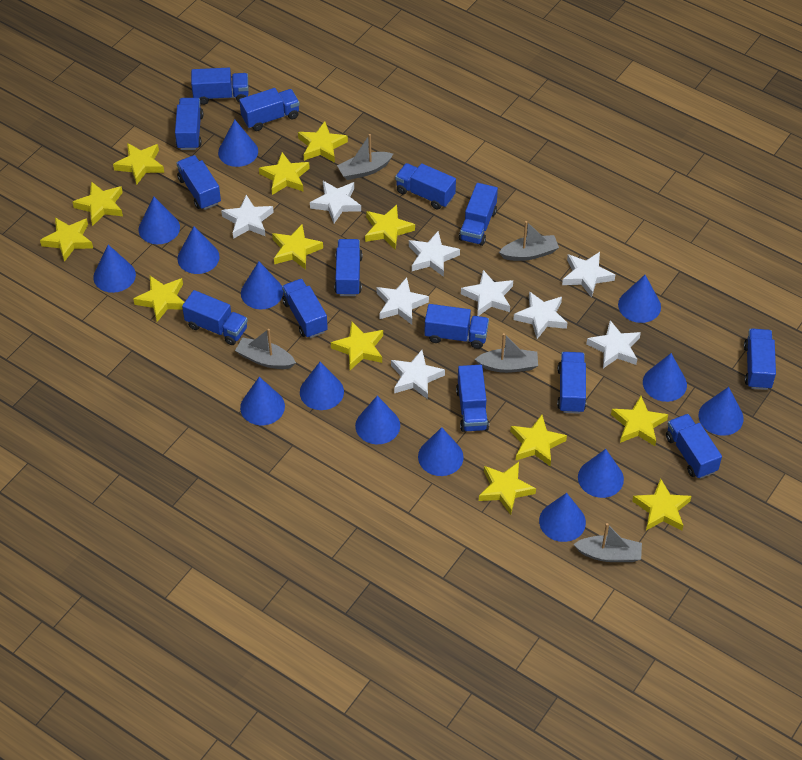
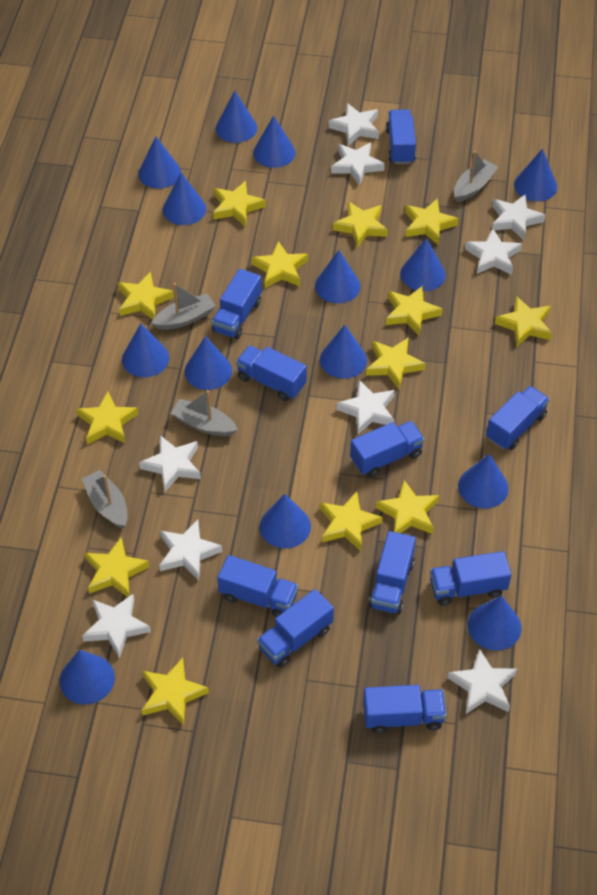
blue truck: 14 -> 10
grey boat: 5 -> 4

